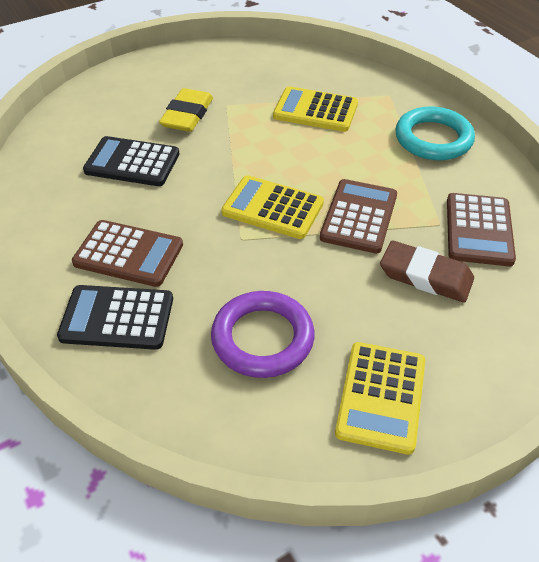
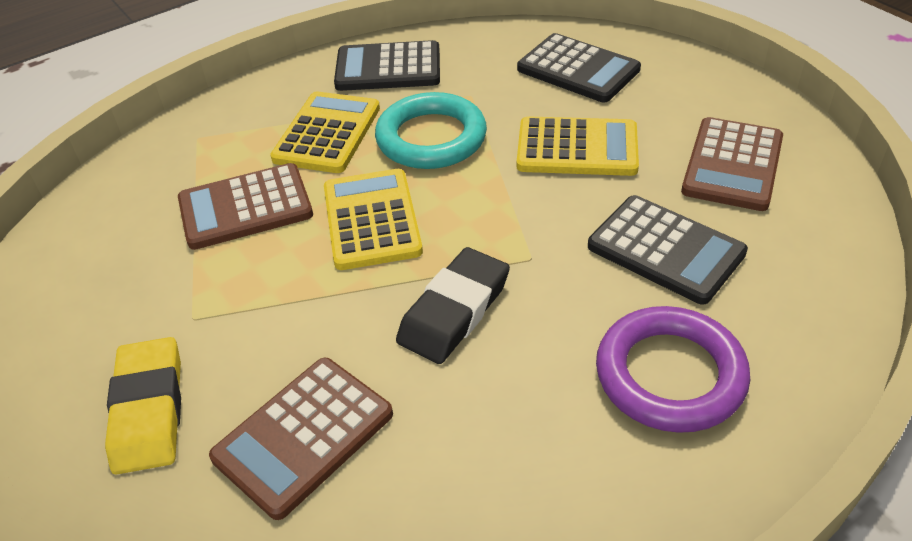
black calculator: 2 -> 3
black eraser: 0 -> 1
brown eraser: 1 -> 0

